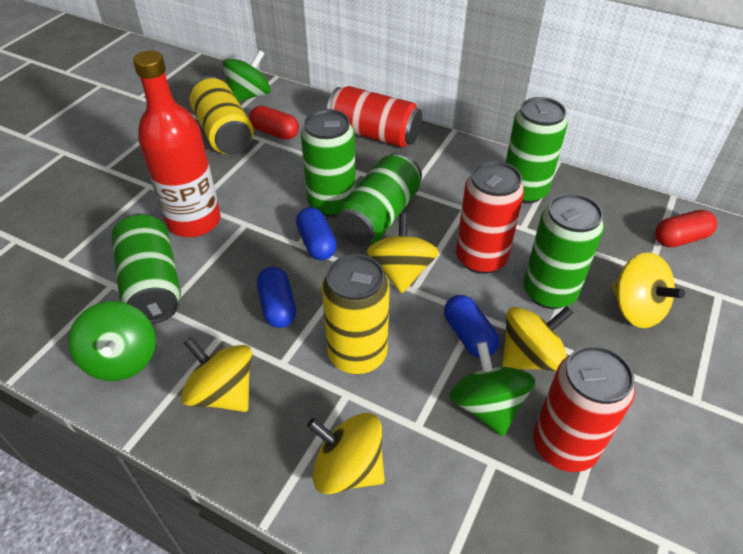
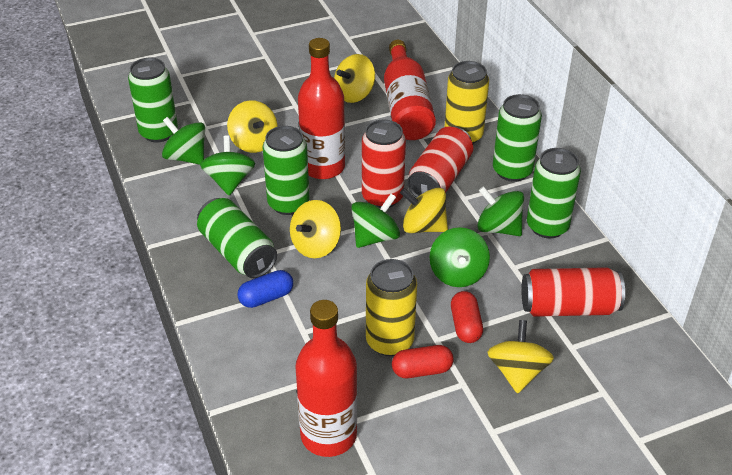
blue capsule: 3 -> 1
green spinning top: 3 -> 5
red bottle: 1 -> 3

